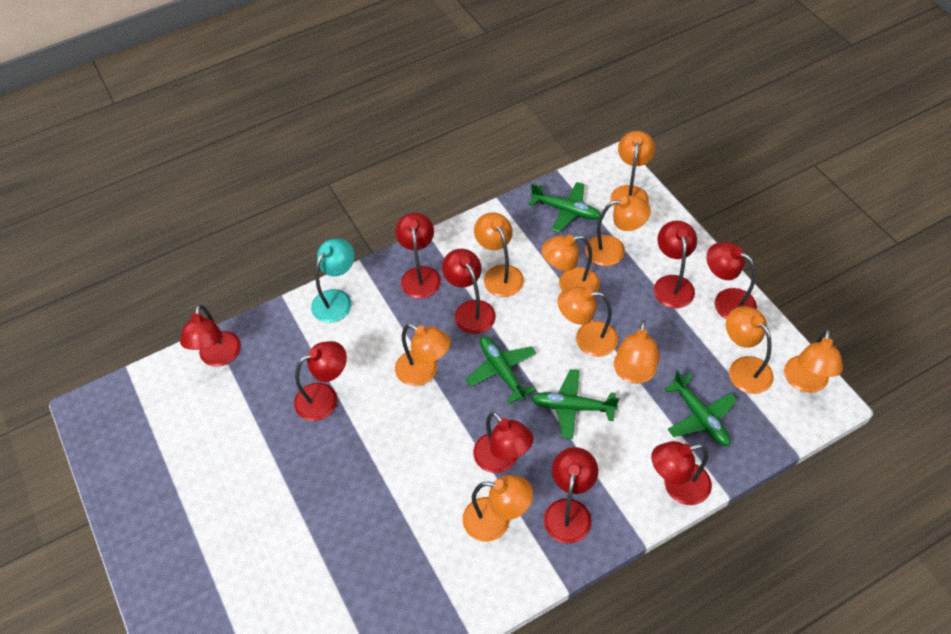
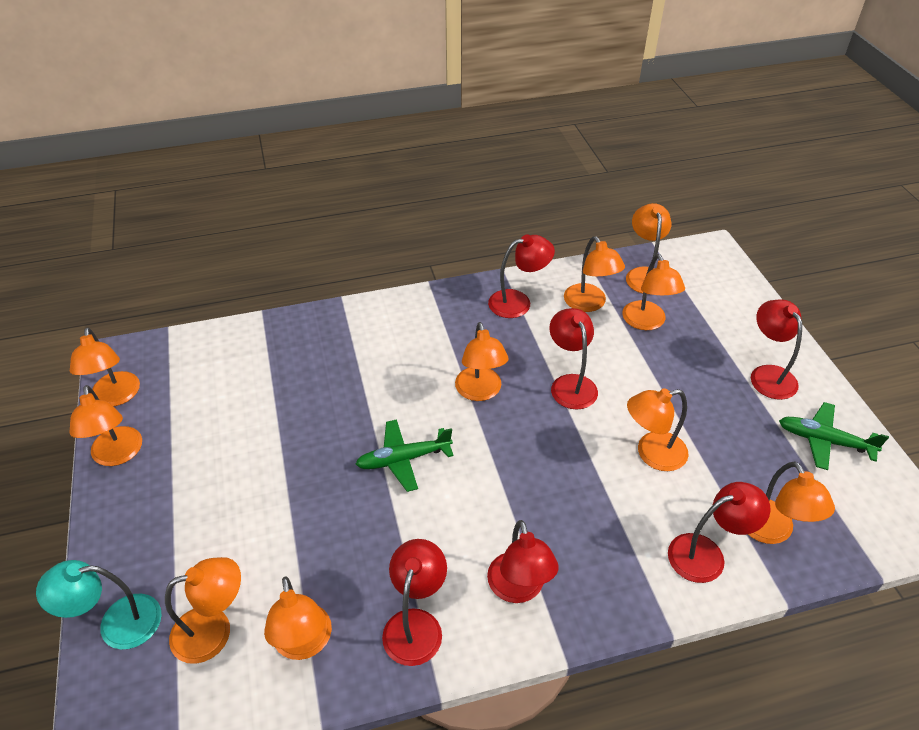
green plane: 4 -> 2
red lamp: 9 -> 6

